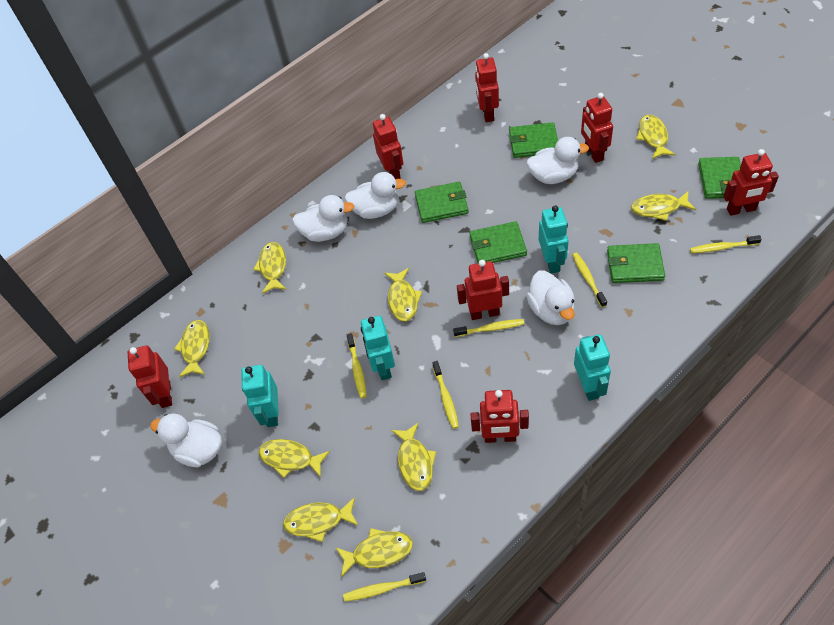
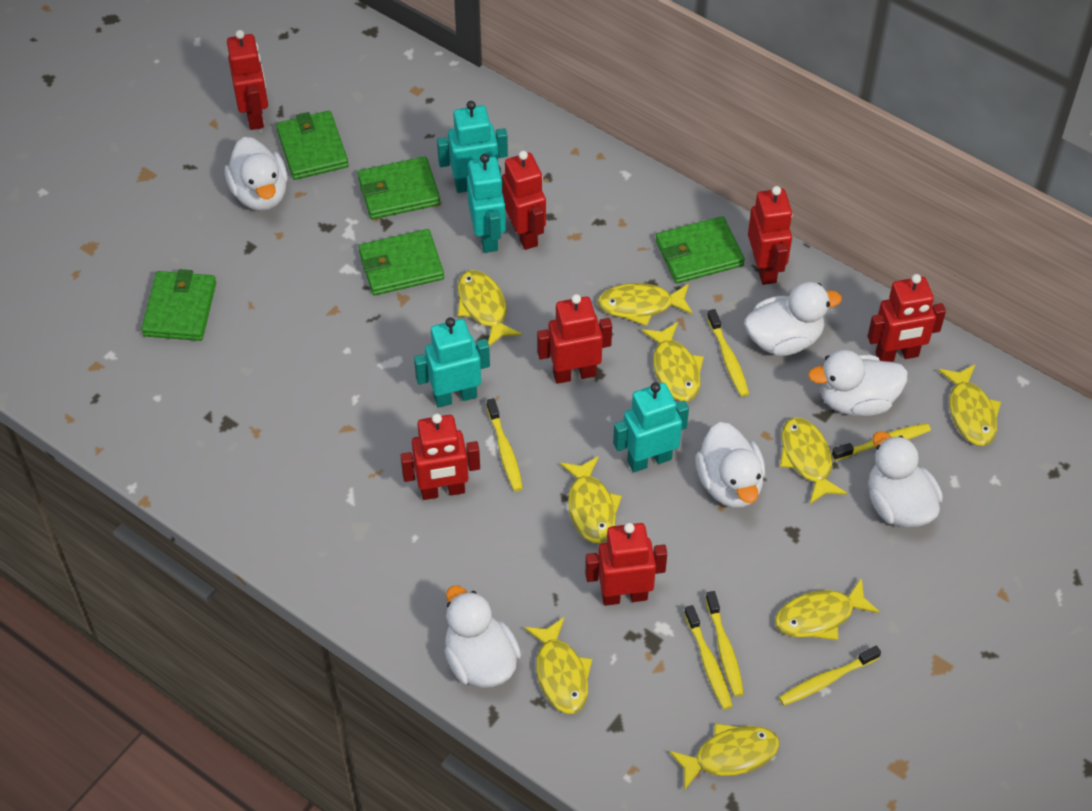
white duck: 5 -> 6

